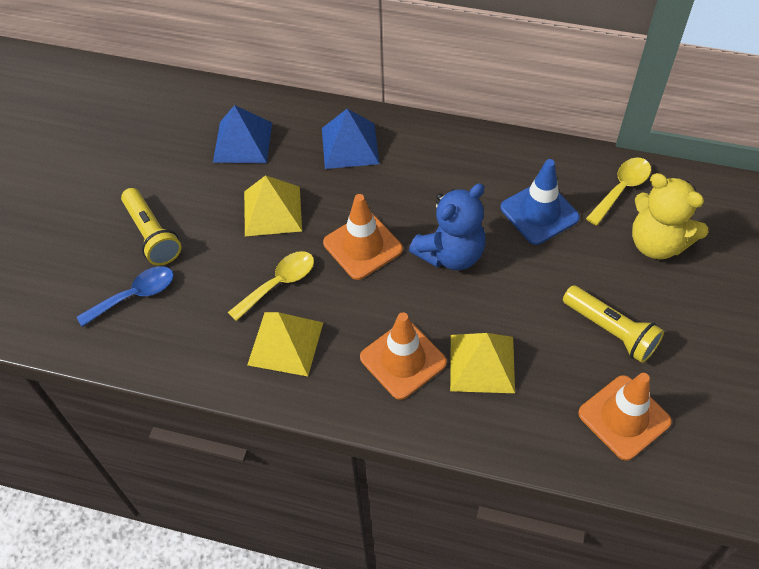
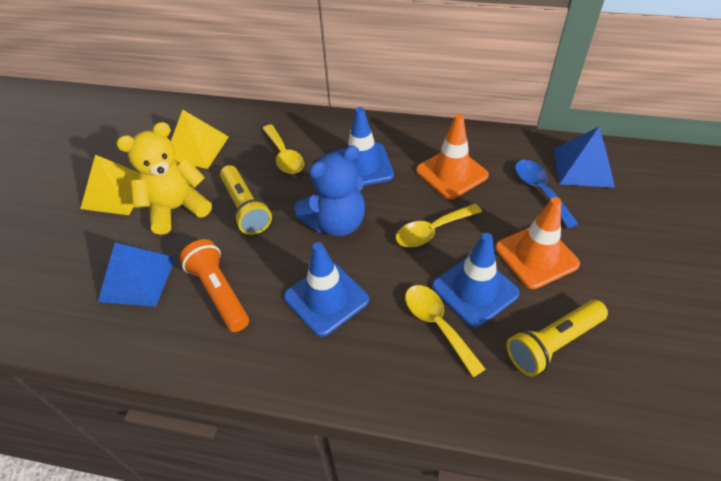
blue traffic cone: 1 -> 3
orange flashlight: 0 -> 1
orange traffic cone: 3 -> 2
yellow pyramid: 3 -> 2
yellow spoon: 2 -> 3

